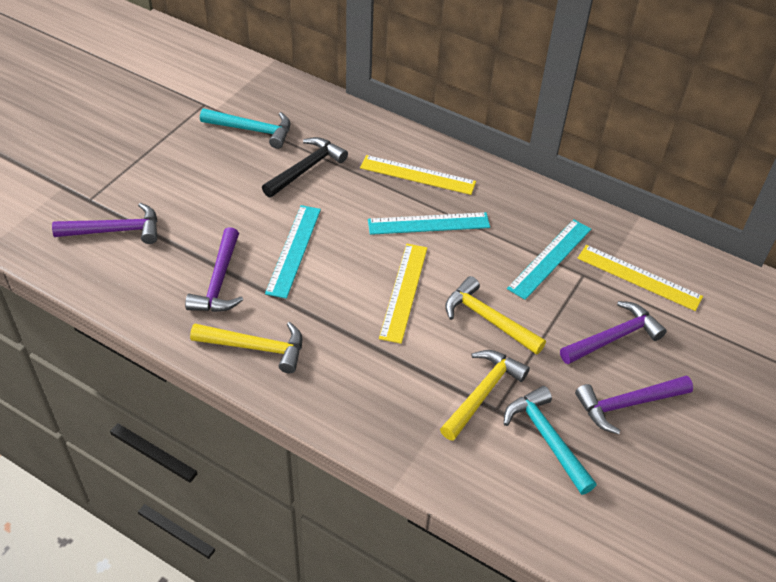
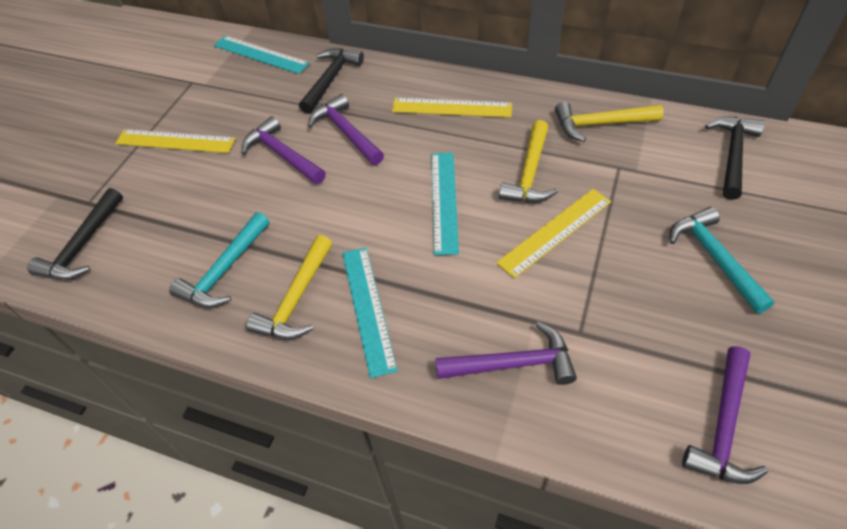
black hammer: 1 -> 3

